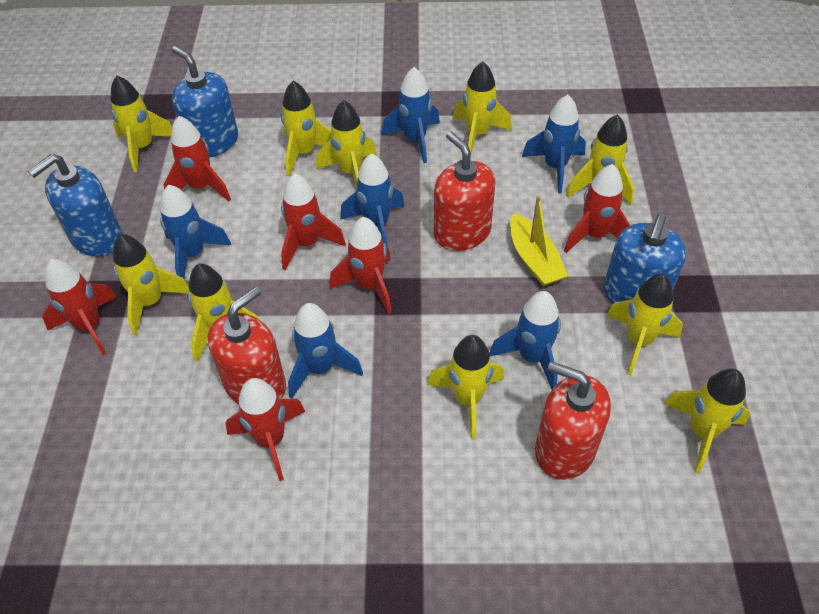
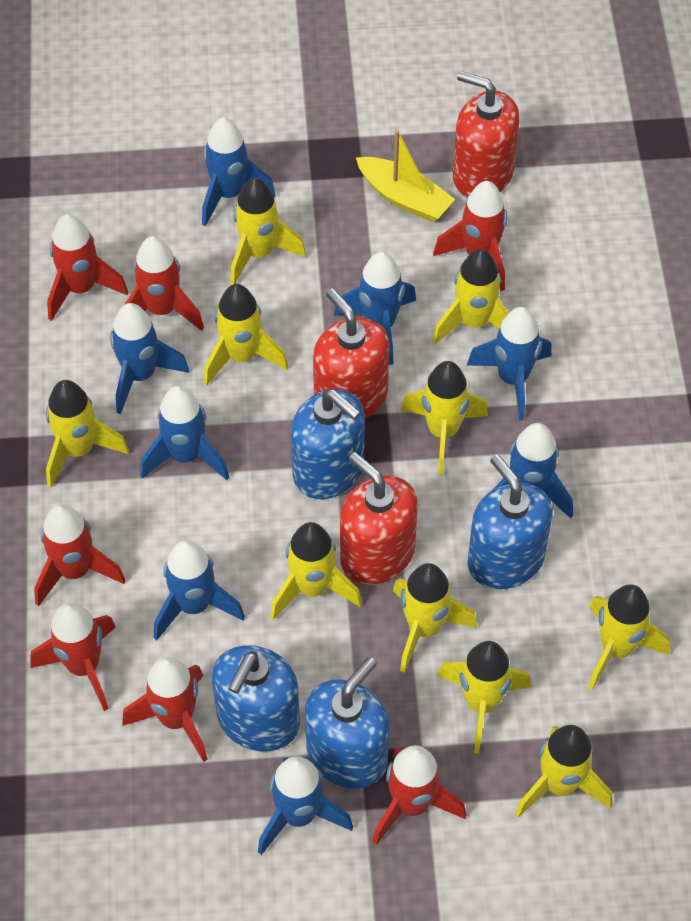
blue rocket: 6 -> 8
blue soap dispenser: 3 -> 4
red rocket: 6 -> 7

